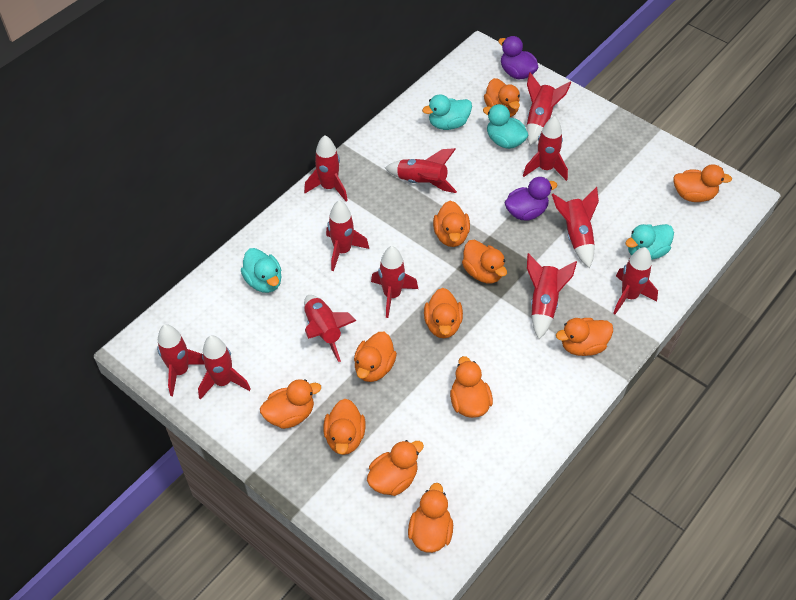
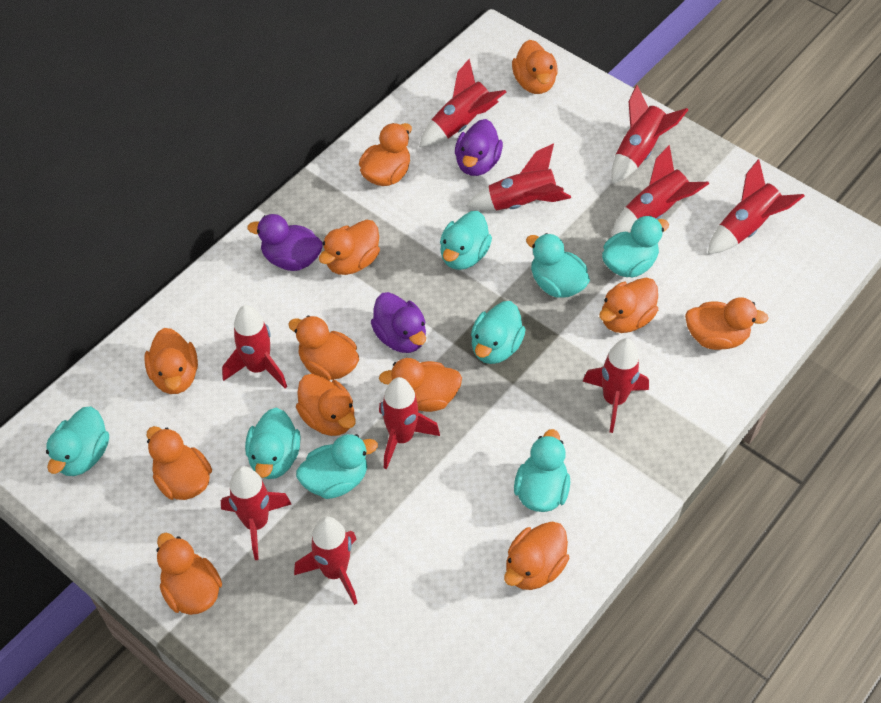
purple duck: 2 -> 3
red rocket: 12 -> 10
turquoise duck: 4 -> 8

